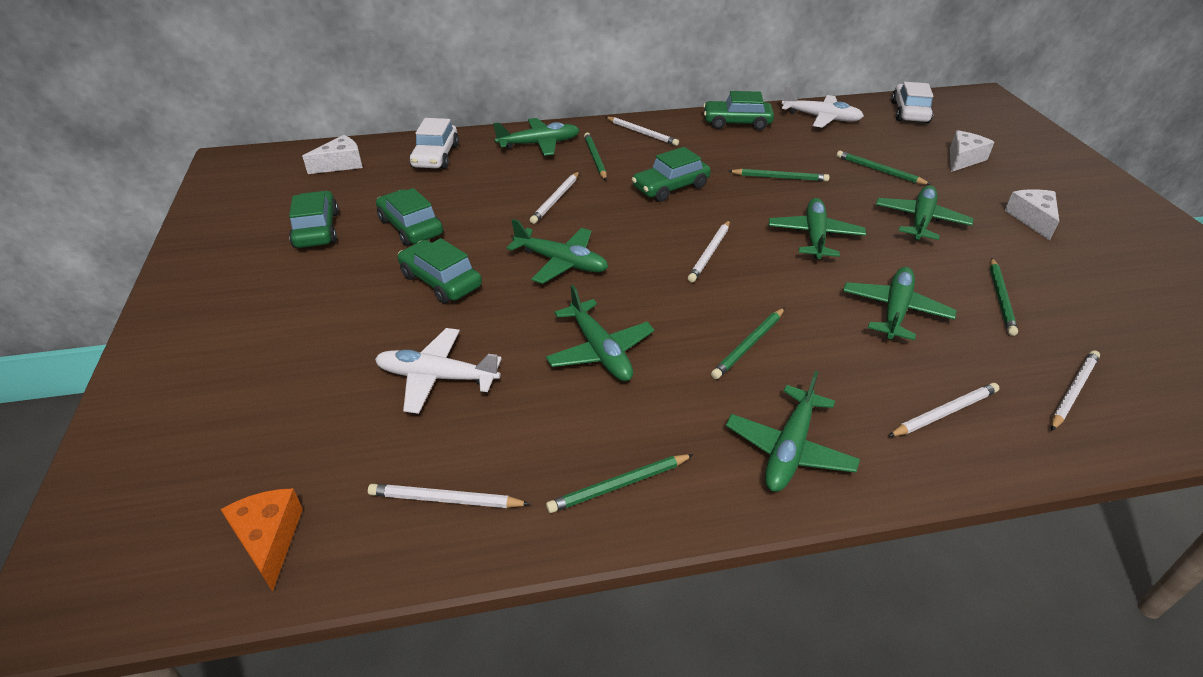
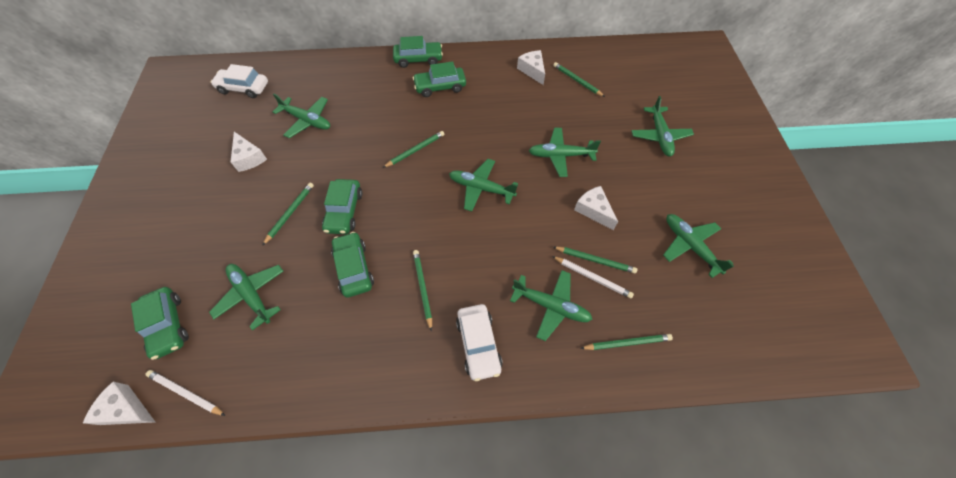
orange cheese: 1 -> 0
white cheese: 3 -> 4
white pencil: 6 -> 2
white plane: 2 -> 0

